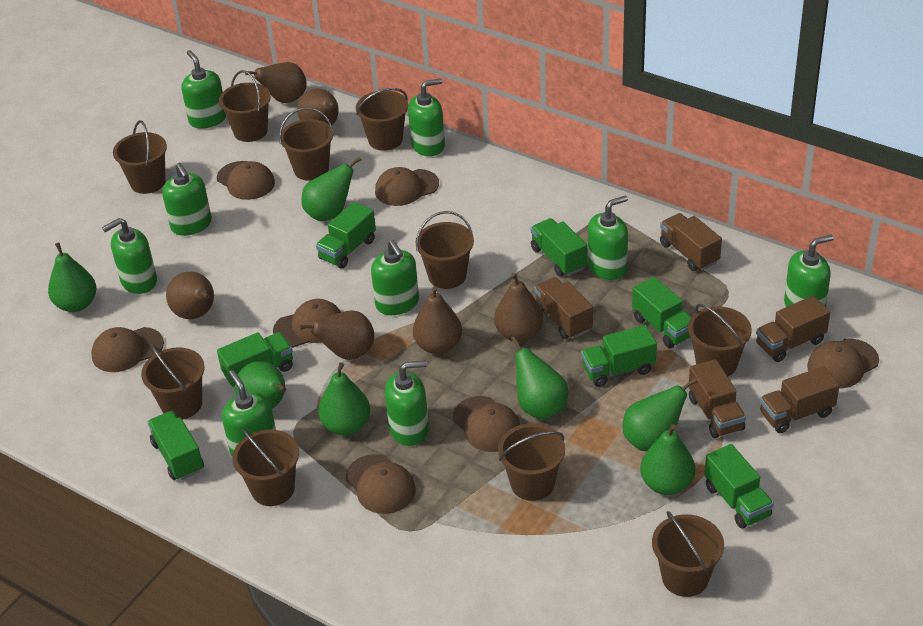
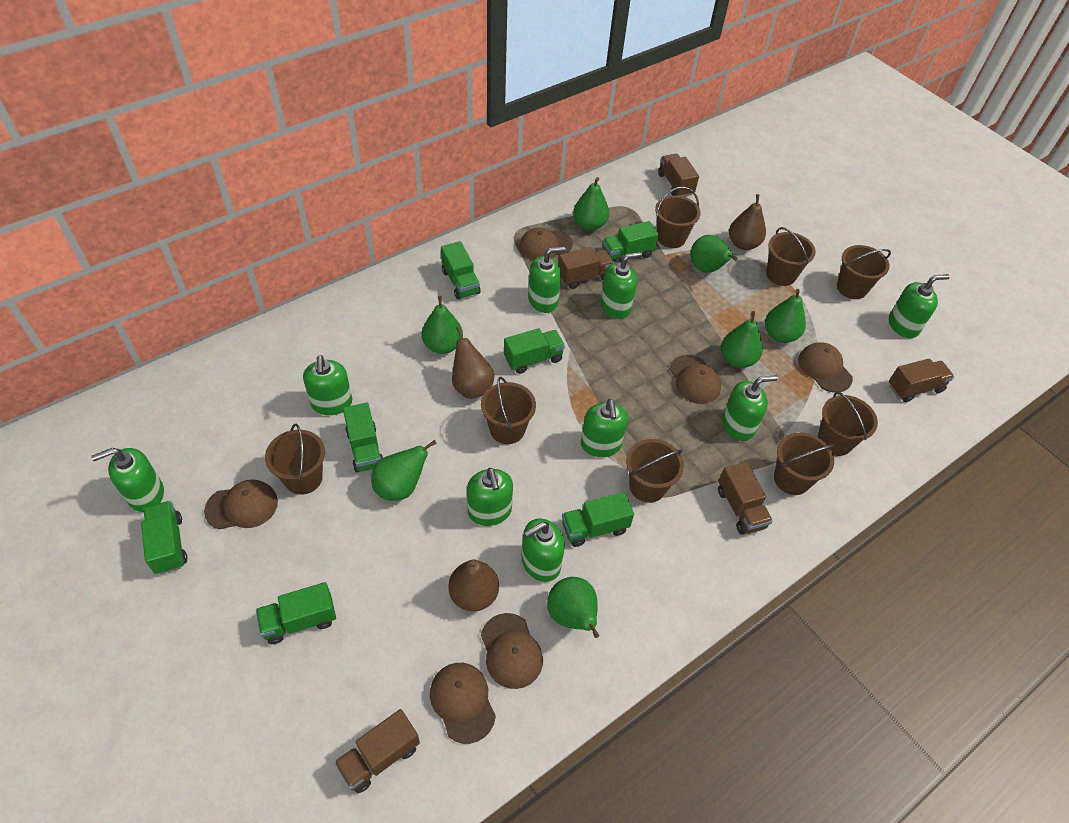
brown bucket: 10 -> 8
brown cap: 7 -> 6
brown pear: 6 -> 3

